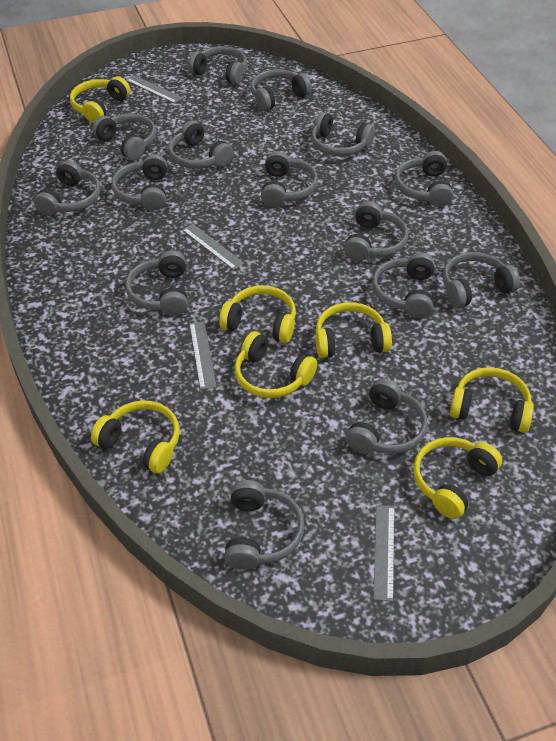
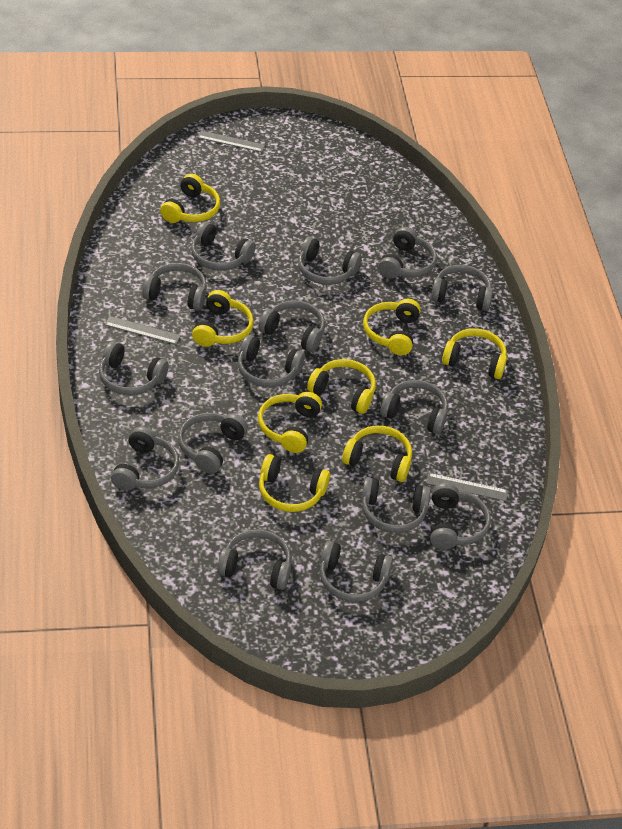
grey ruler: 4 -> 3
yellow headphones: 7 -> 8

